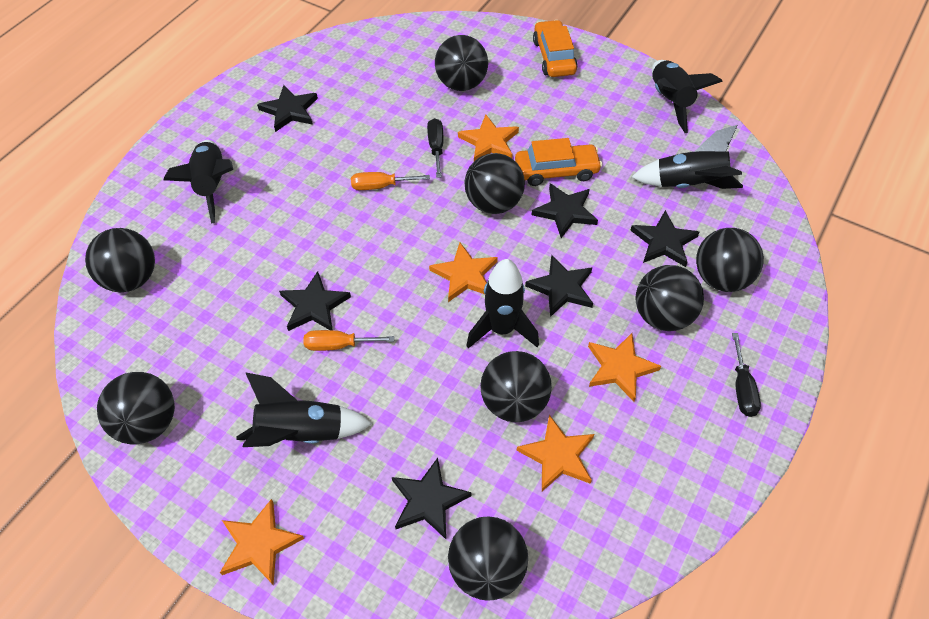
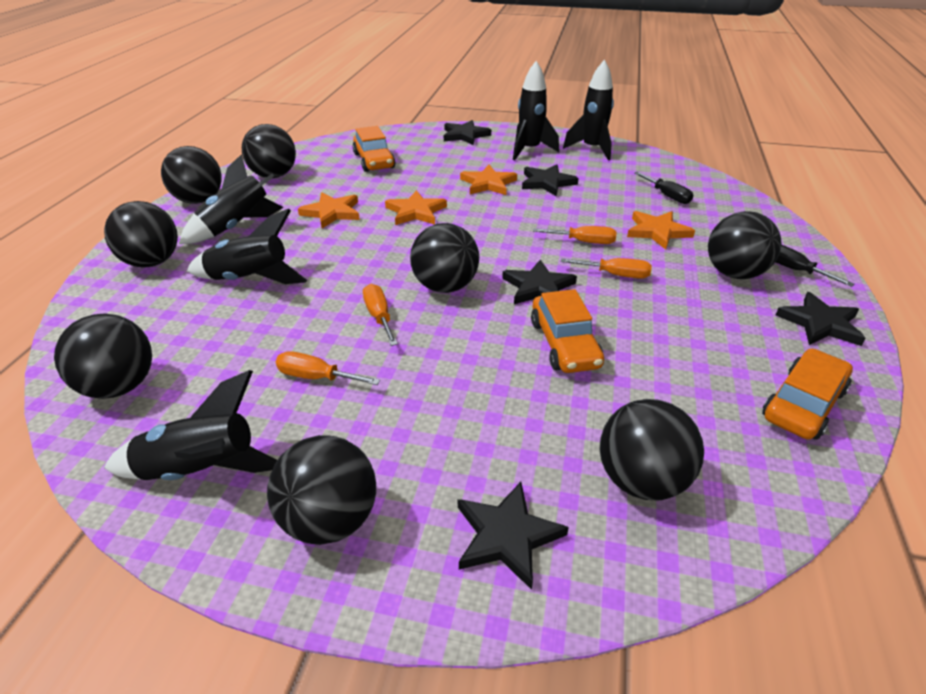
black star: 6 -> 5
orange car: 2 -> 3
orange screwdriver: 2 -> 4
orange star: 5 -> 4

